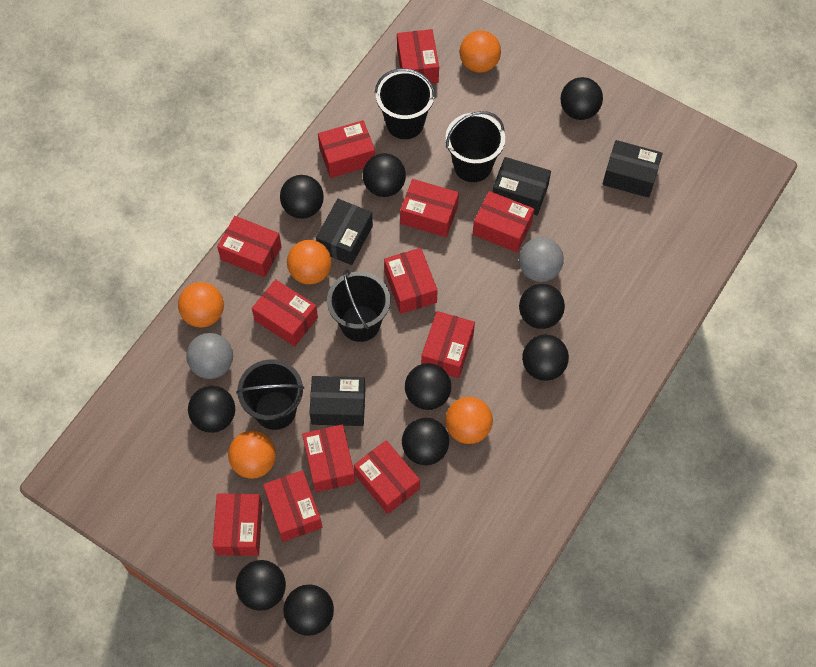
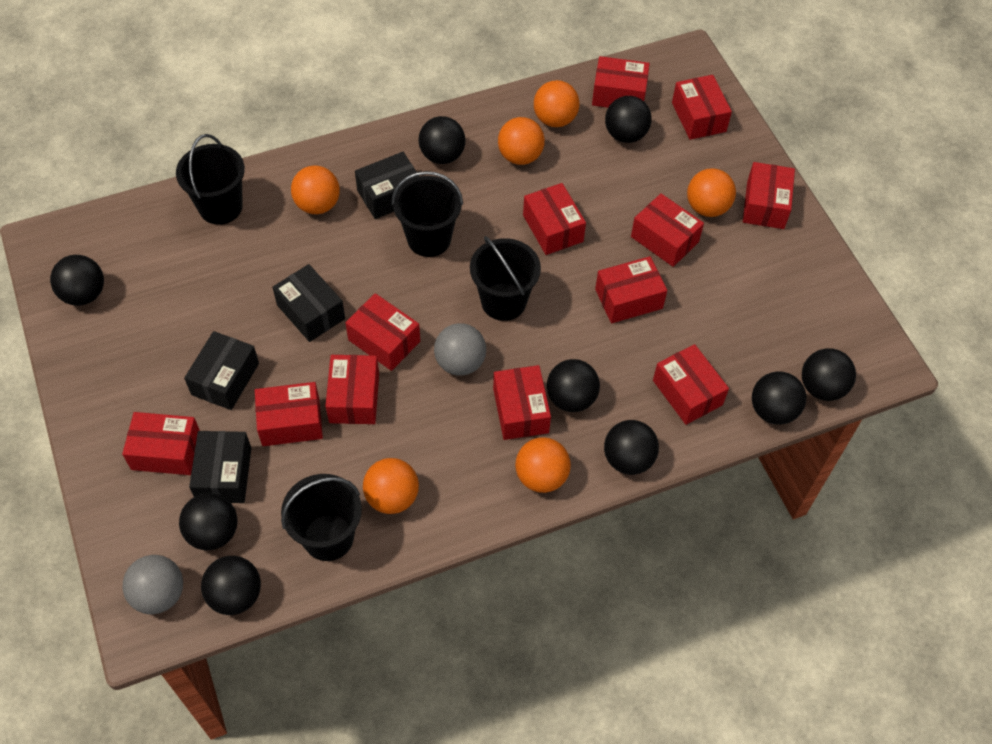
black ball: 10 -> 9
orange ball: 5 -> 6

